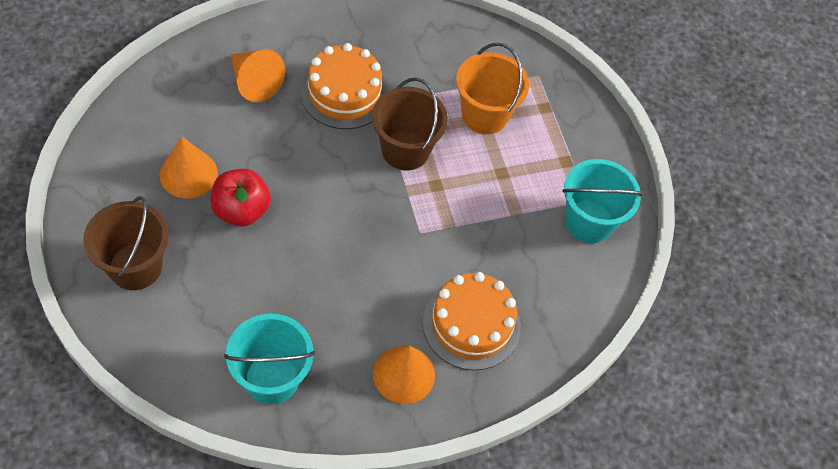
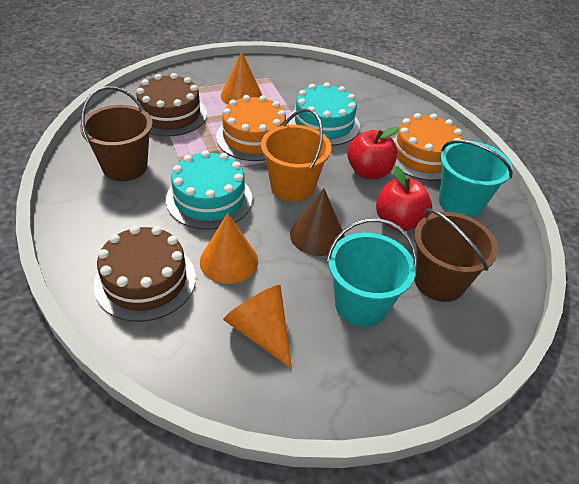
brown cake: 0 -> 2
brown cone: 0 -> 1
red apple: 1 -> 2
turquoise cake: 0 -> 2

